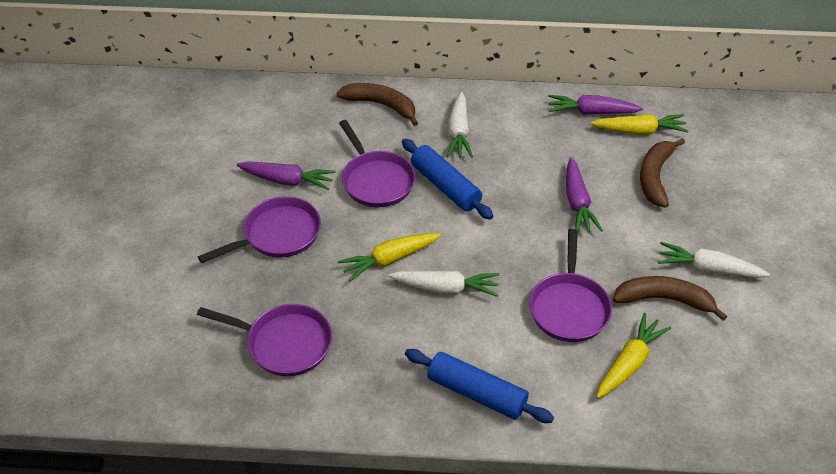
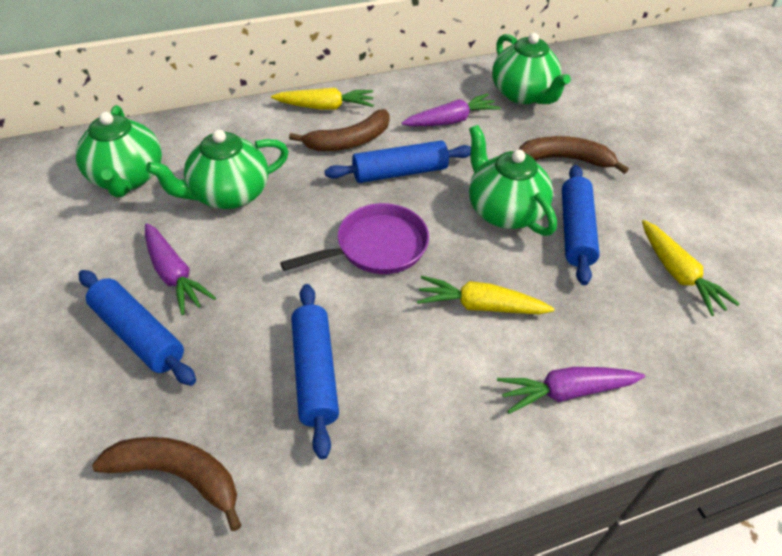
blue rolling pin: 2 -> 4
green teapot: 0 -> 4
purple pan: 4 -> 1
white carrot: 3 -> 0

